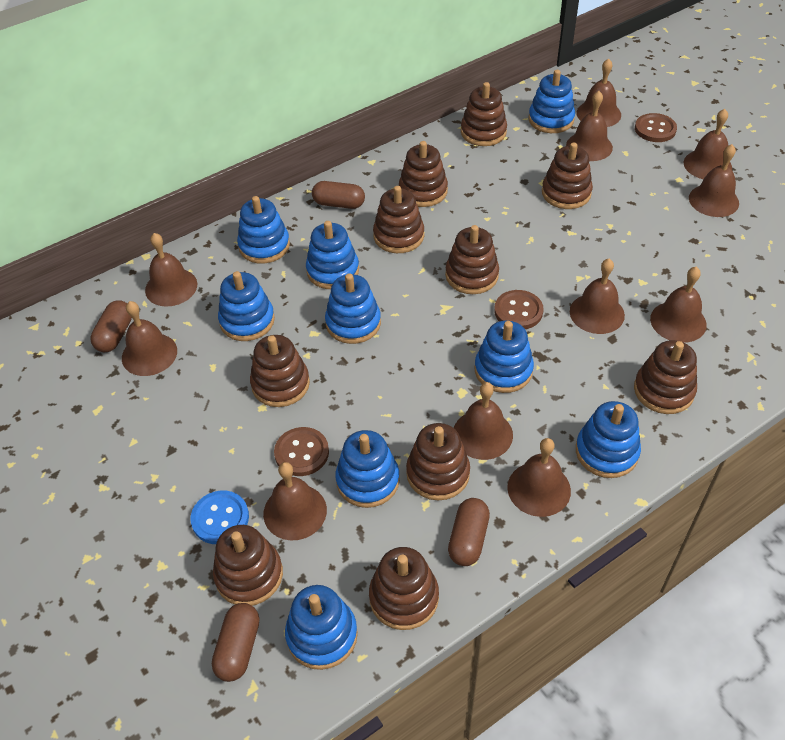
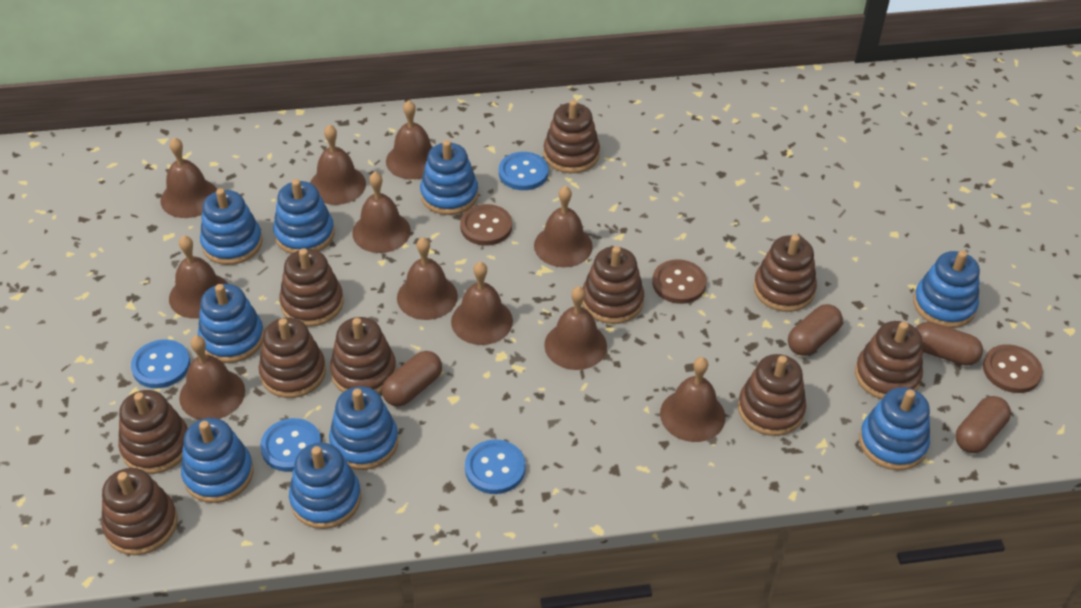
blue button: 1 -> 4

